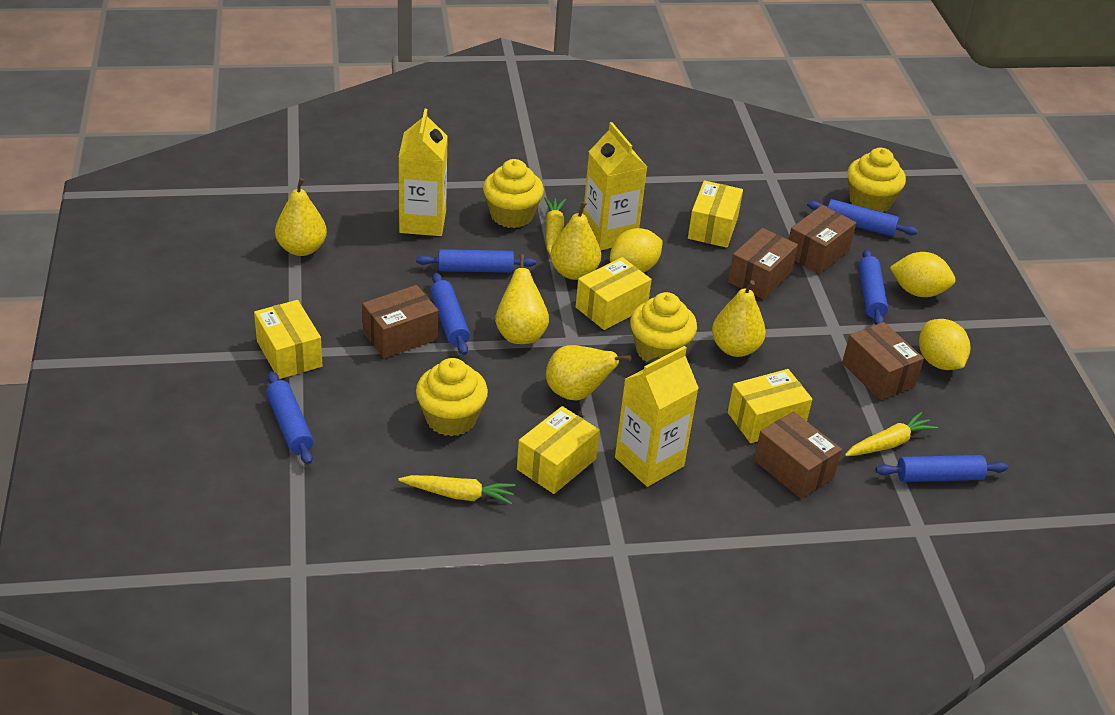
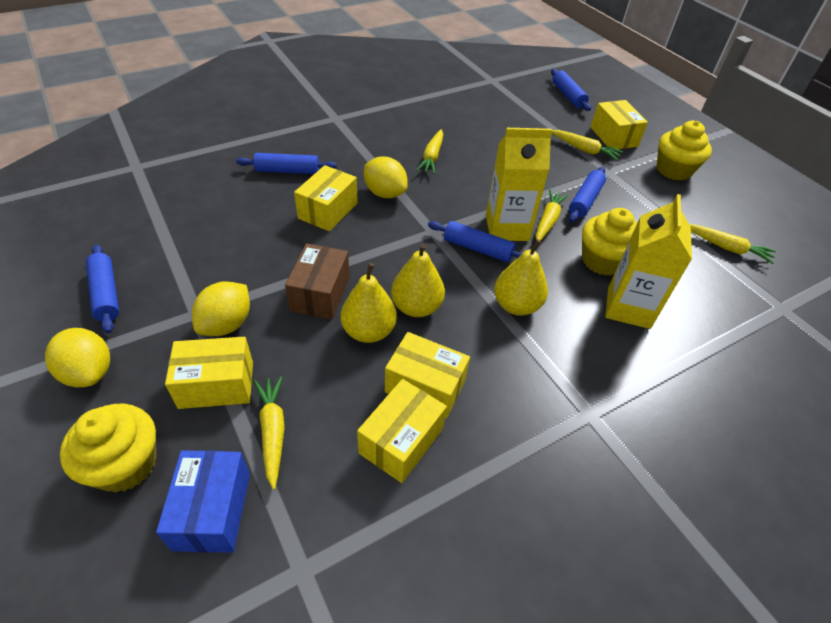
blue box: 0 -> 1
blue rolling pin: 6 -> 5
brown box: 5 -> 1
yellow carrot: 3 -> 5
yellow carton: 3 -> 2
yellow cupcake: 4 -> 3
yellow pear: 5 -> 3

